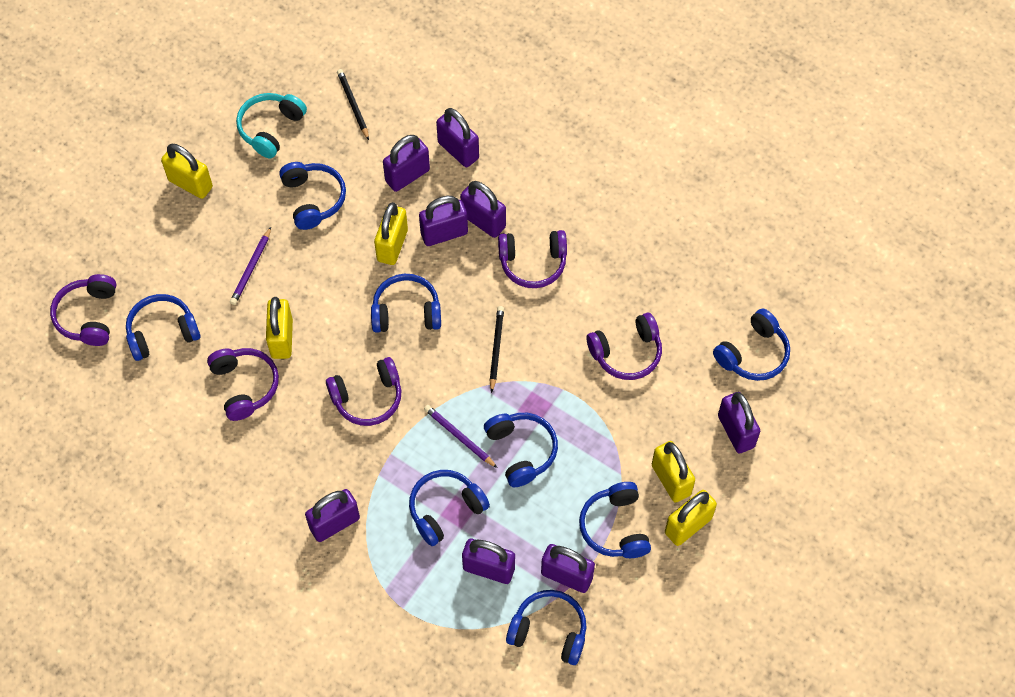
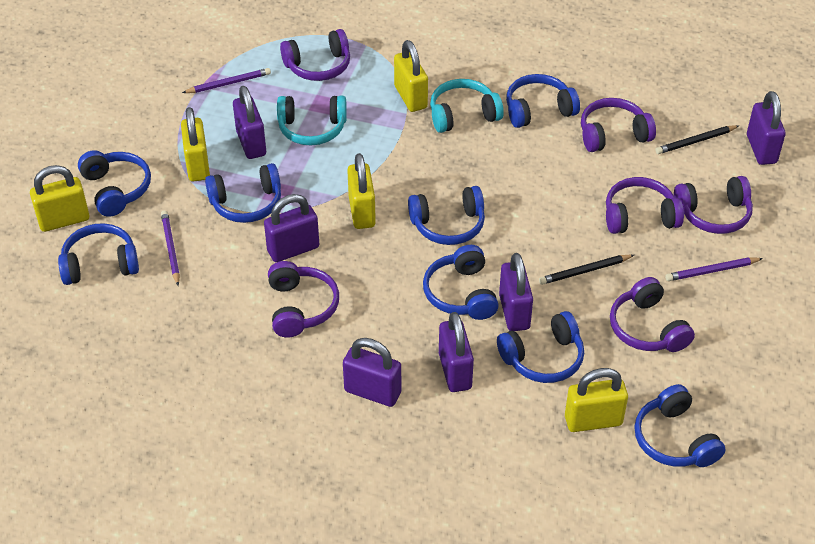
purple headphones: 5 -> 6
purple padlock: 8 -> 6
purple pencil: 2 -> 3
turquoise headphones: 1 -> 2

